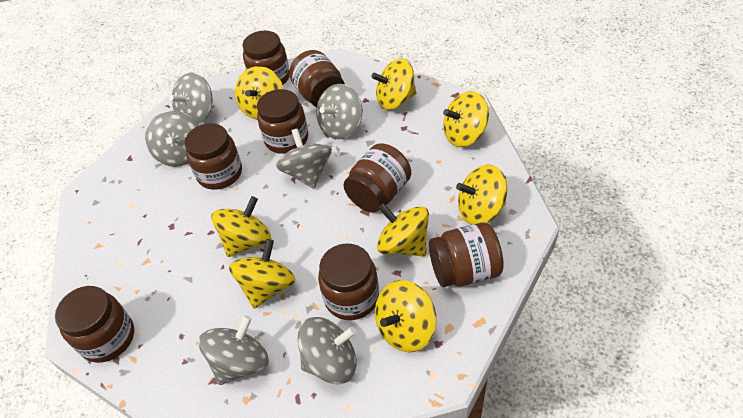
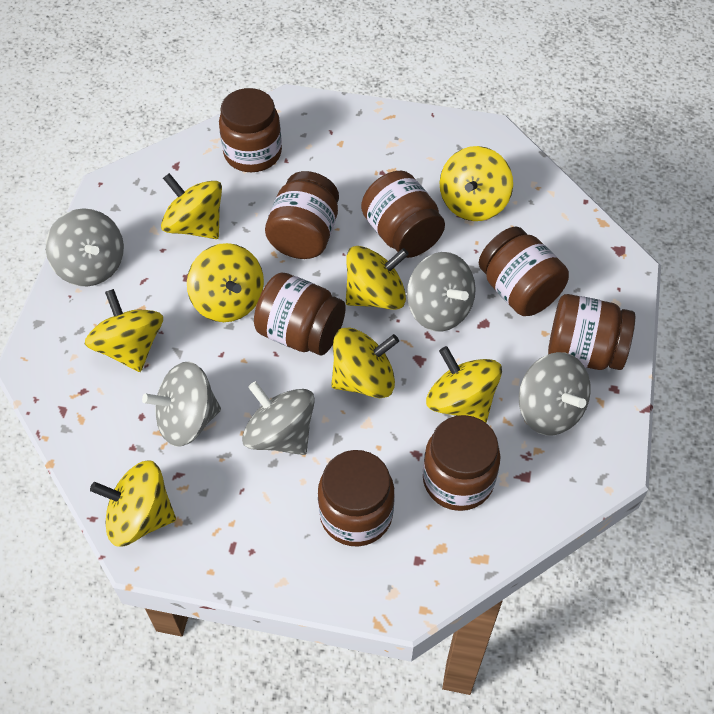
grey spinning top: 6 -> 5

